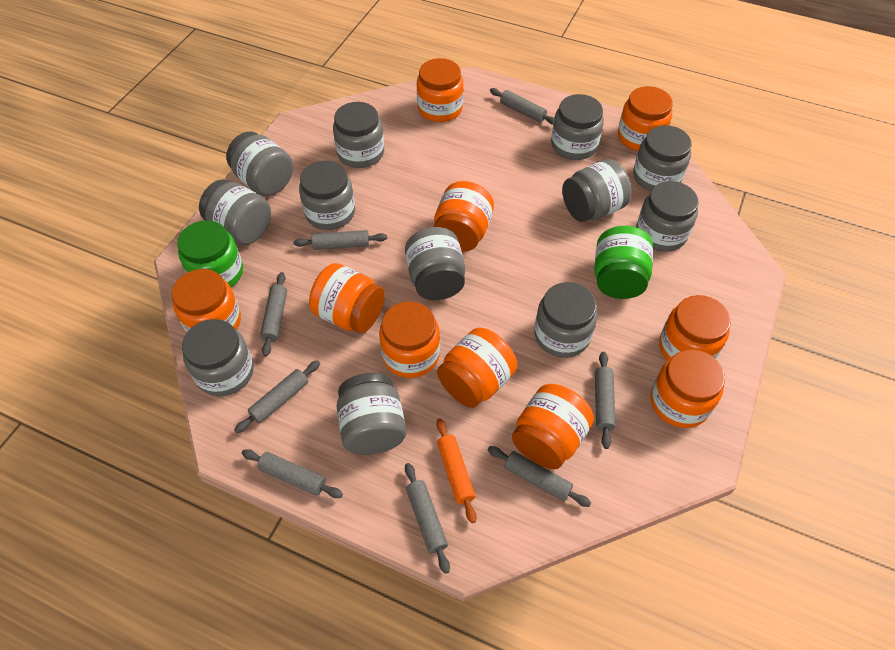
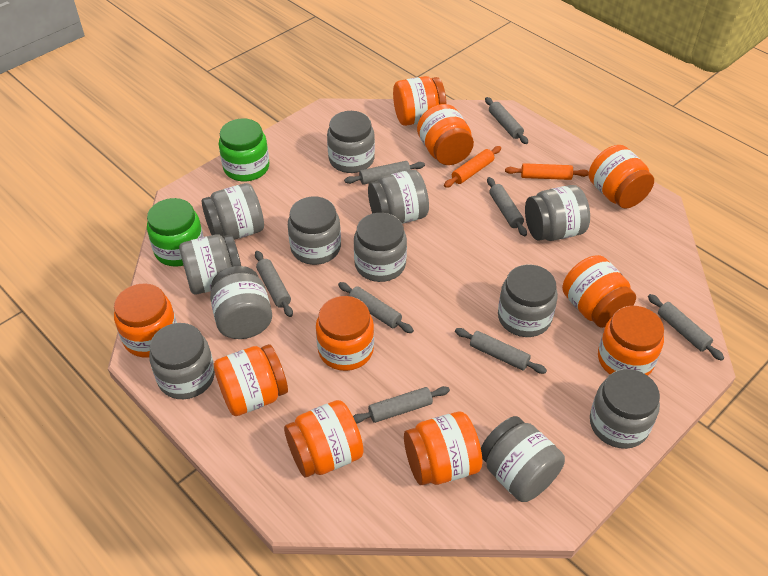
orange rolling pin: 1 -> 2

